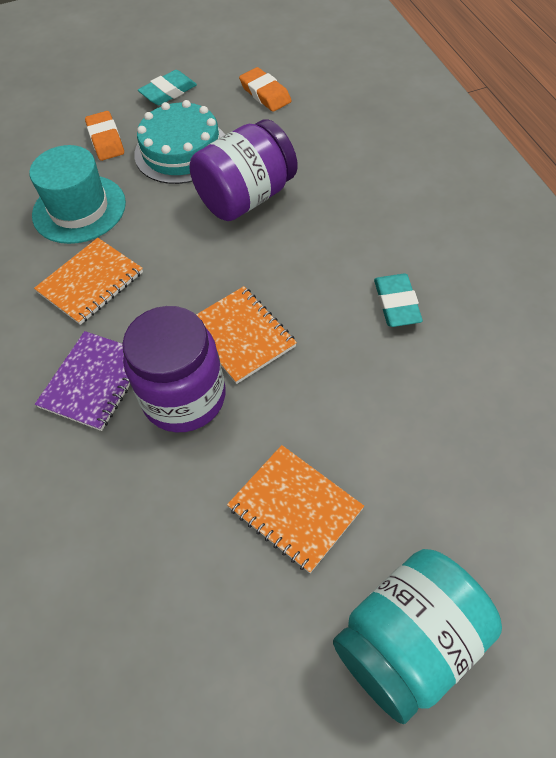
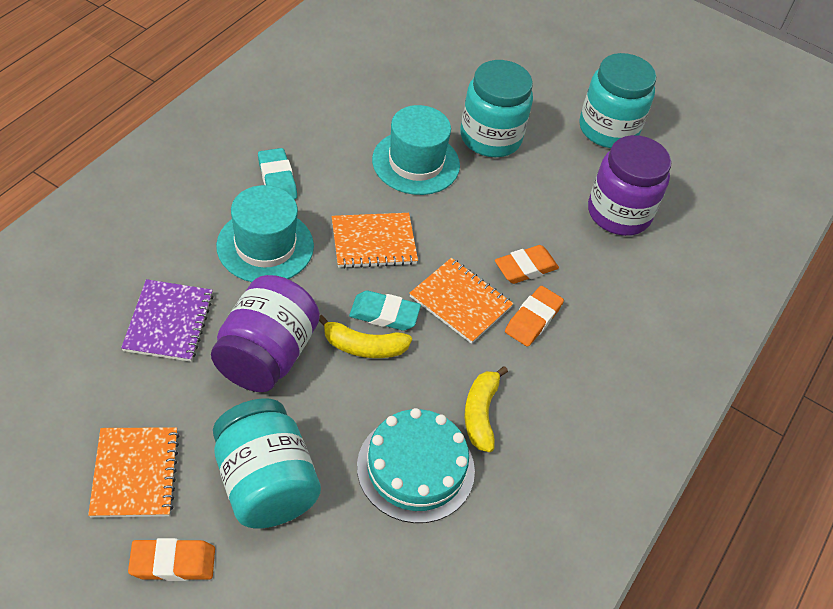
orange eraser: 2 -> 3
turquoise hat: 1 -> 2
turquoise jar: 1 -> 3
yellow banana: 0 -> 2

